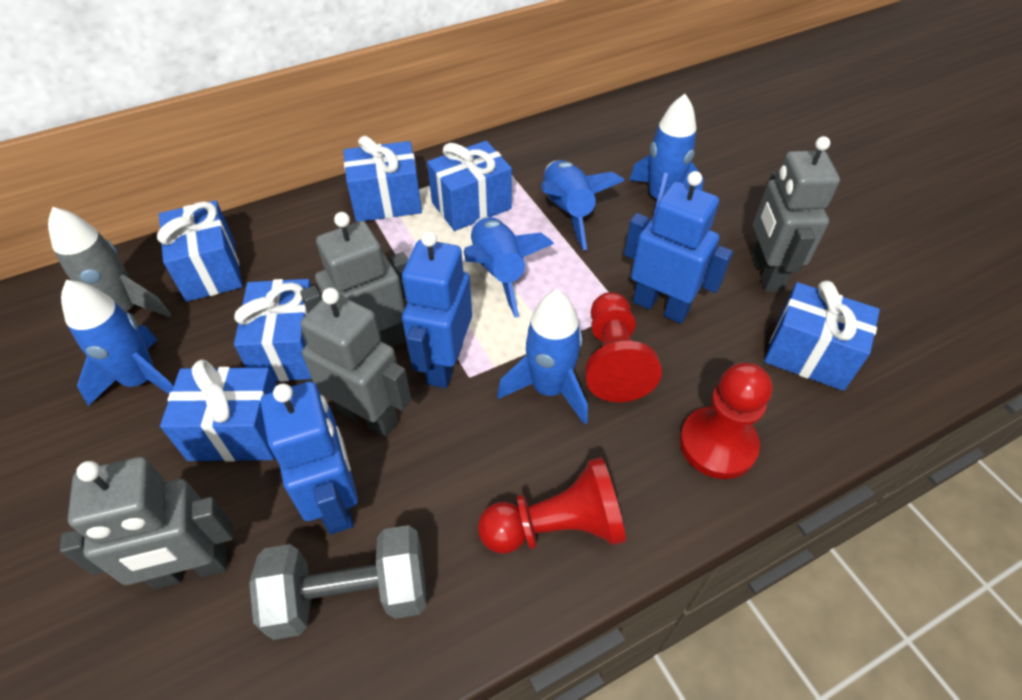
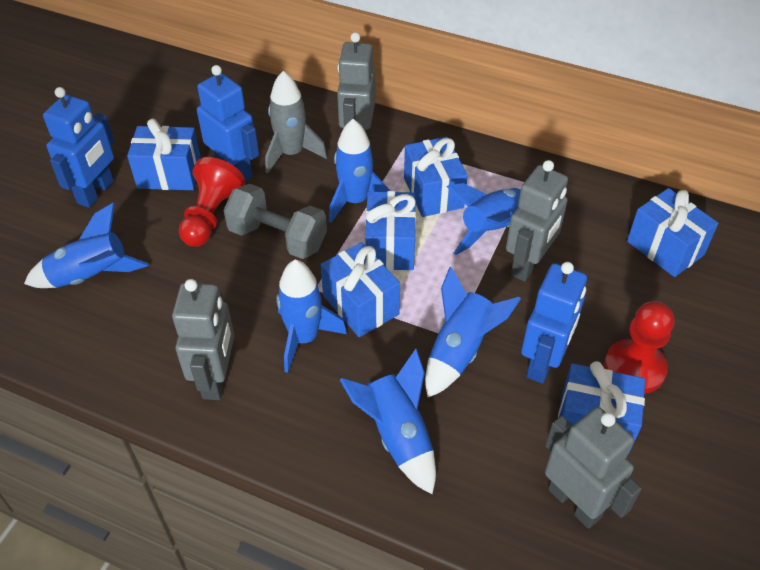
blue rocket: 5 -> 6
red pawn: 3 -> 2

